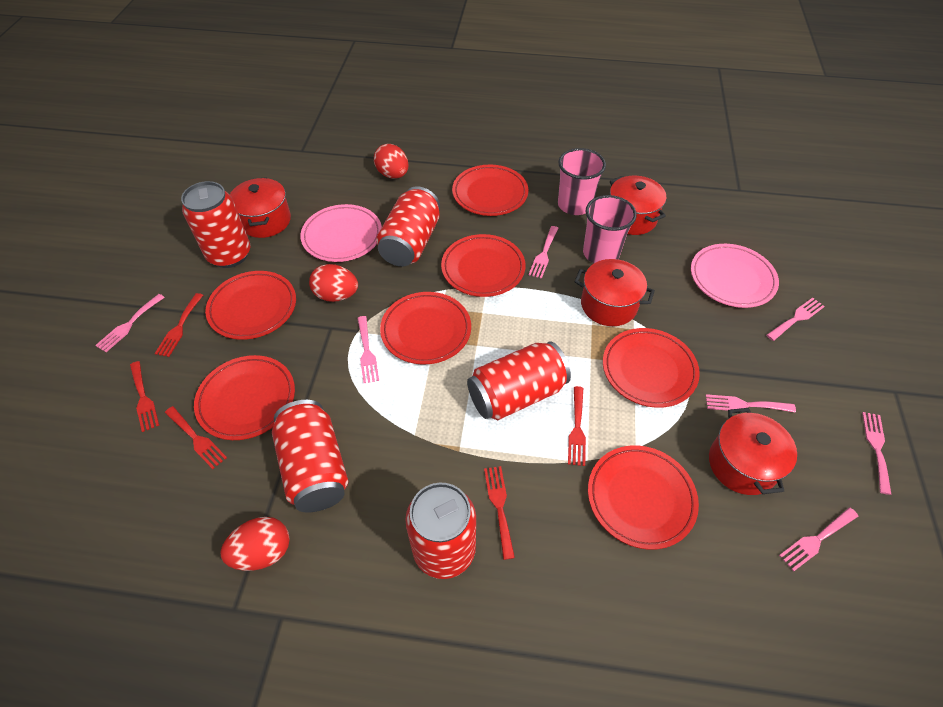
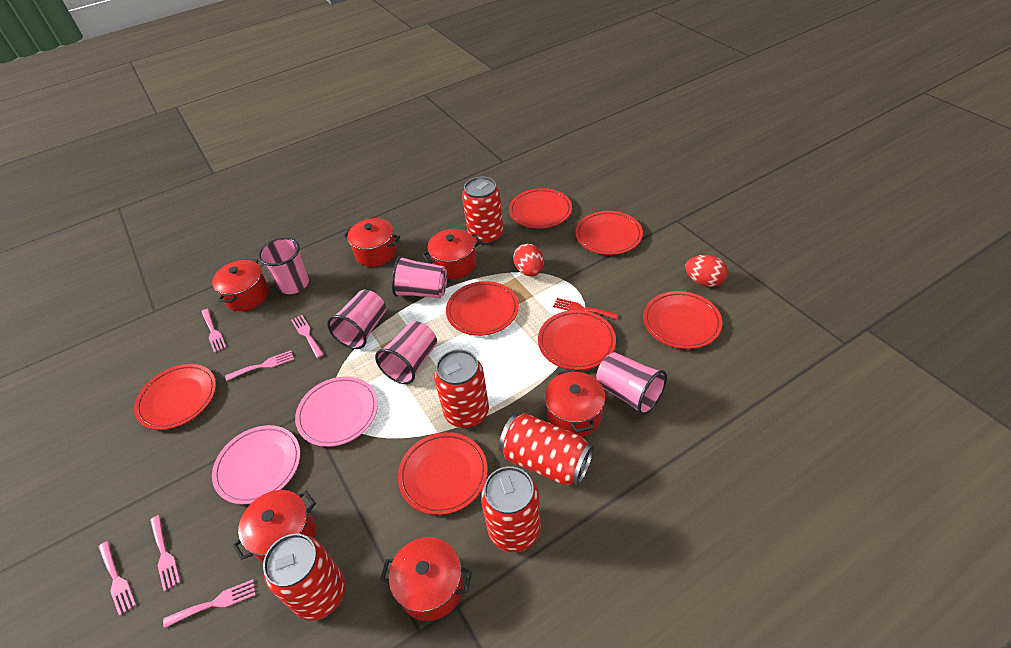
pink cup: 2 -> 5
pink fork: 7 -> 6
red egg: 3 -> 2
red fork: 5 -> 1
red pot: 4 -> 6

